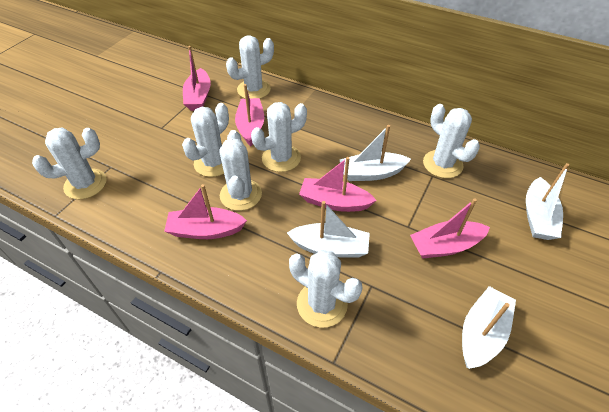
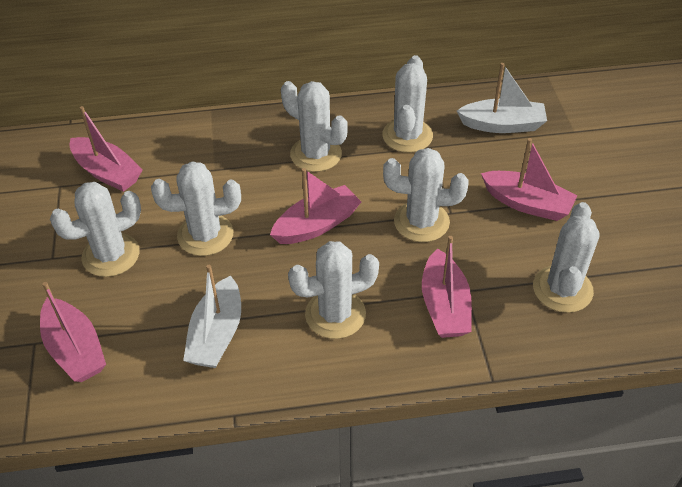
white boat: 4 -> 2

